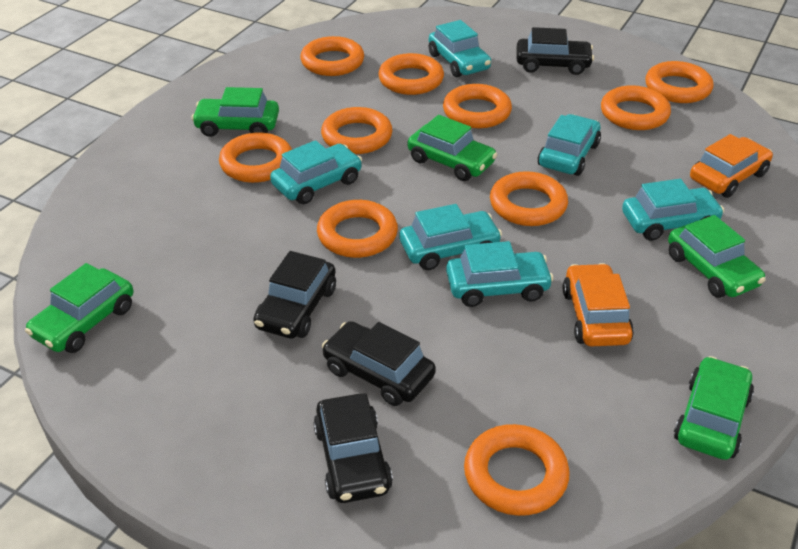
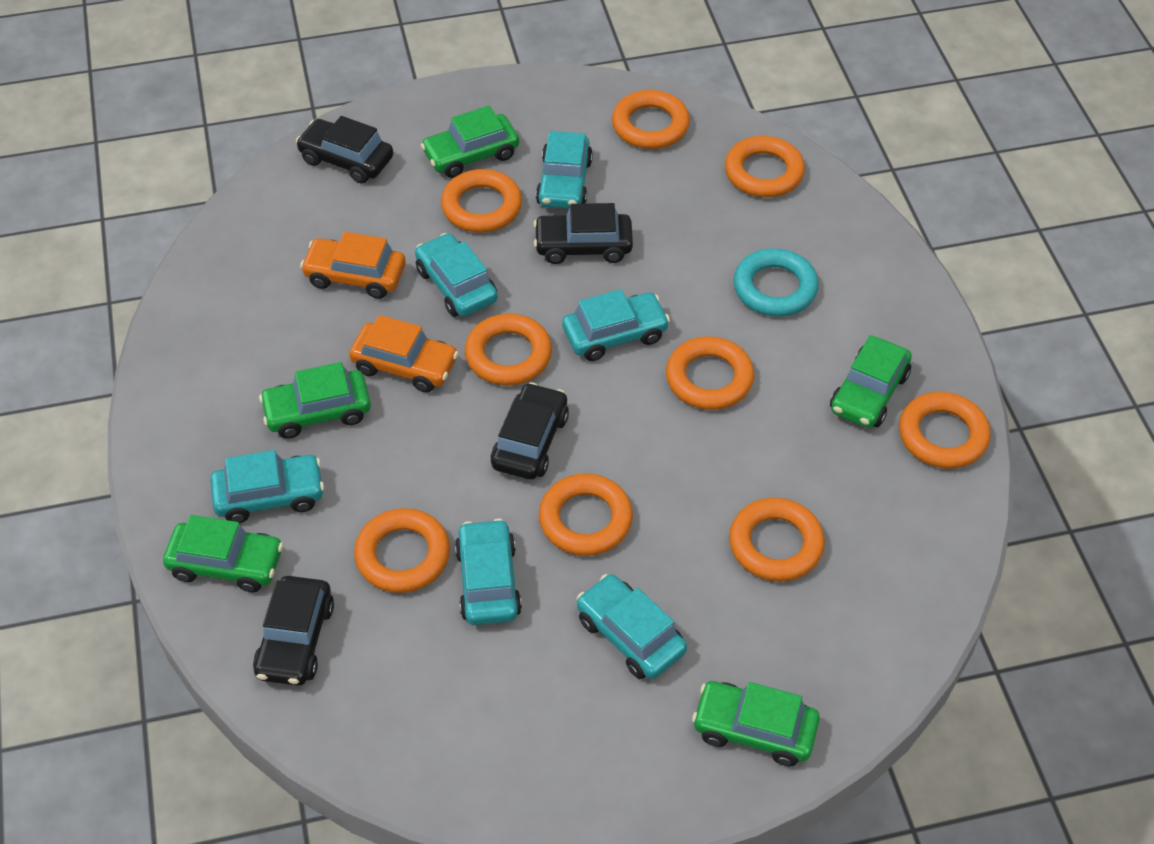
orange ring: 10 -> 9
turquoise ring: 0 -> 1

